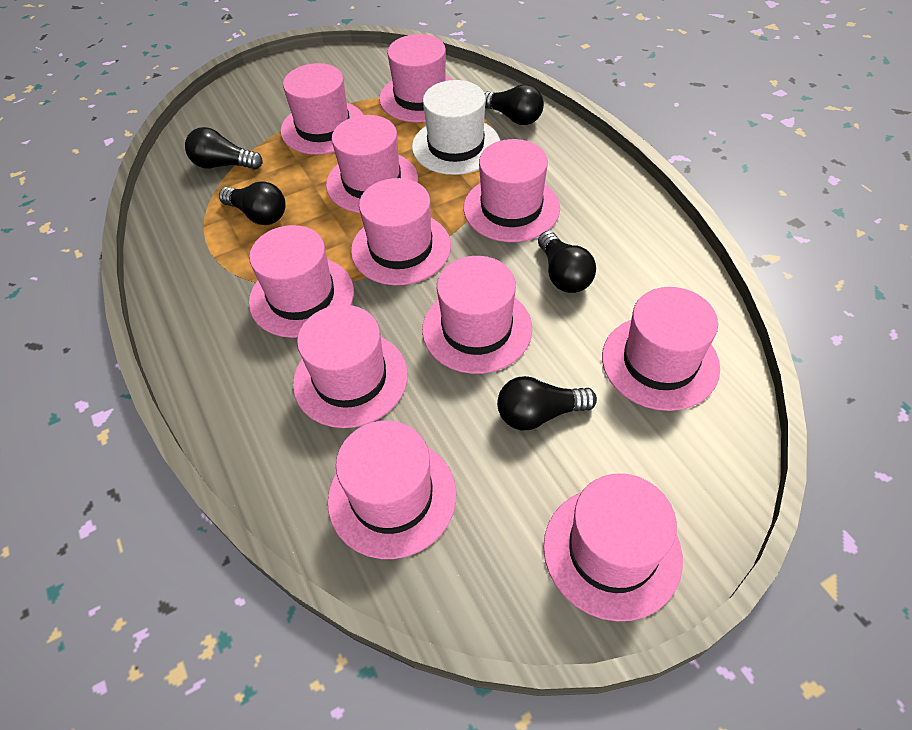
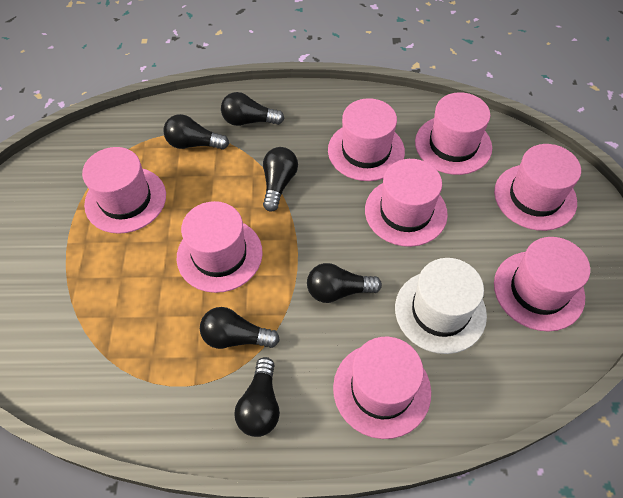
black light bulb: 5 -> 6
pink hat: 11 -> 8

